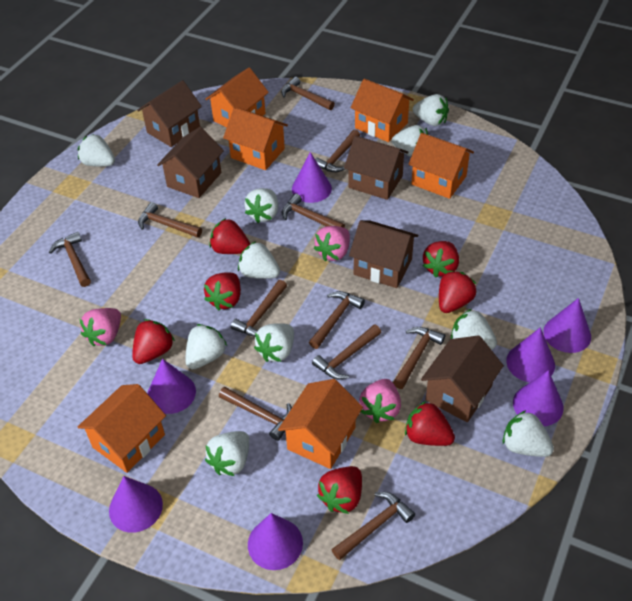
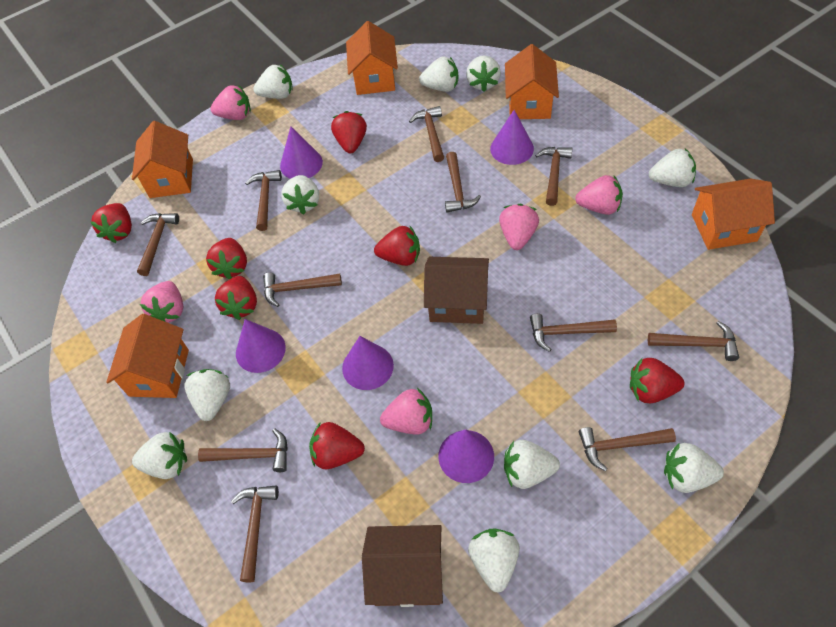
brown house: 5 -> 2
orange house: 6 -> 5
pink strawberry: 3 -> 5
purple cone: 7 -> 5

